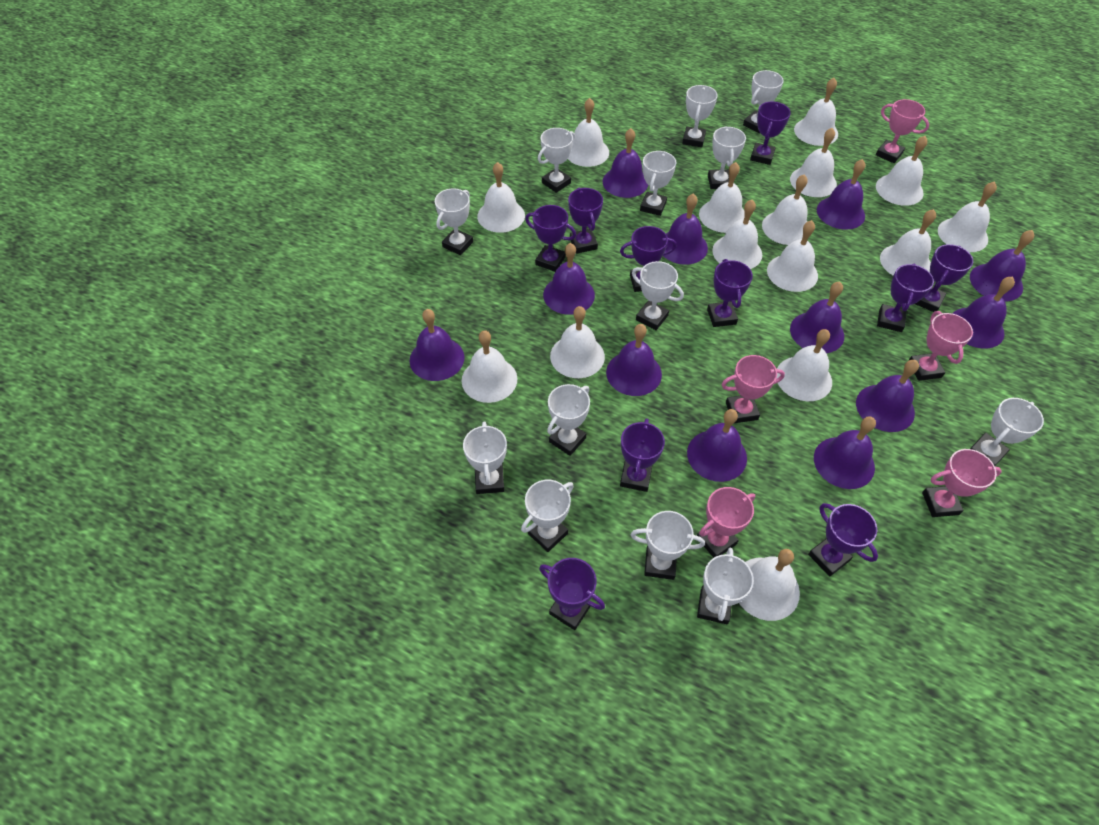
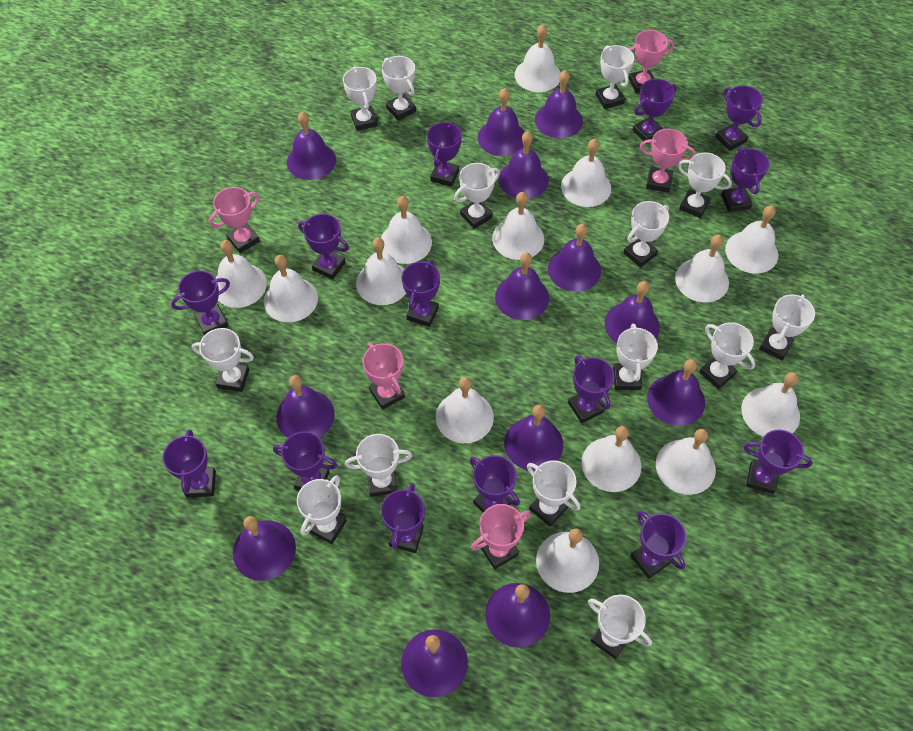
purple bell: 12 -> 13
purple trophy: 10 -> 14
white bell: 15 -> 14
white trophy: 13 -> 14

